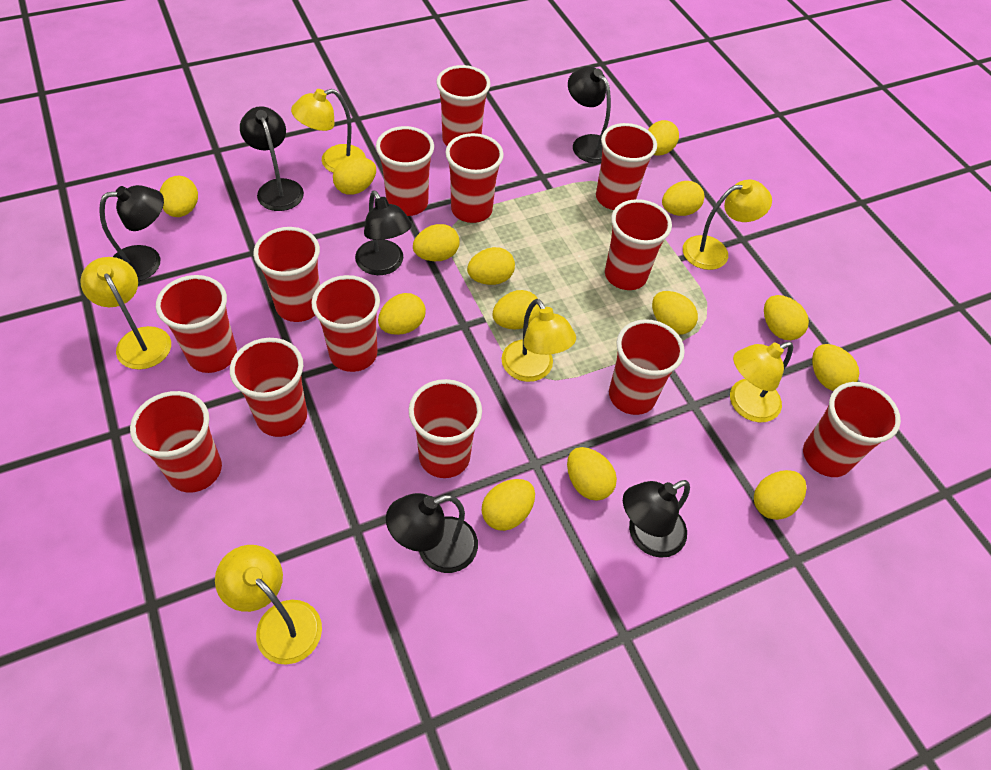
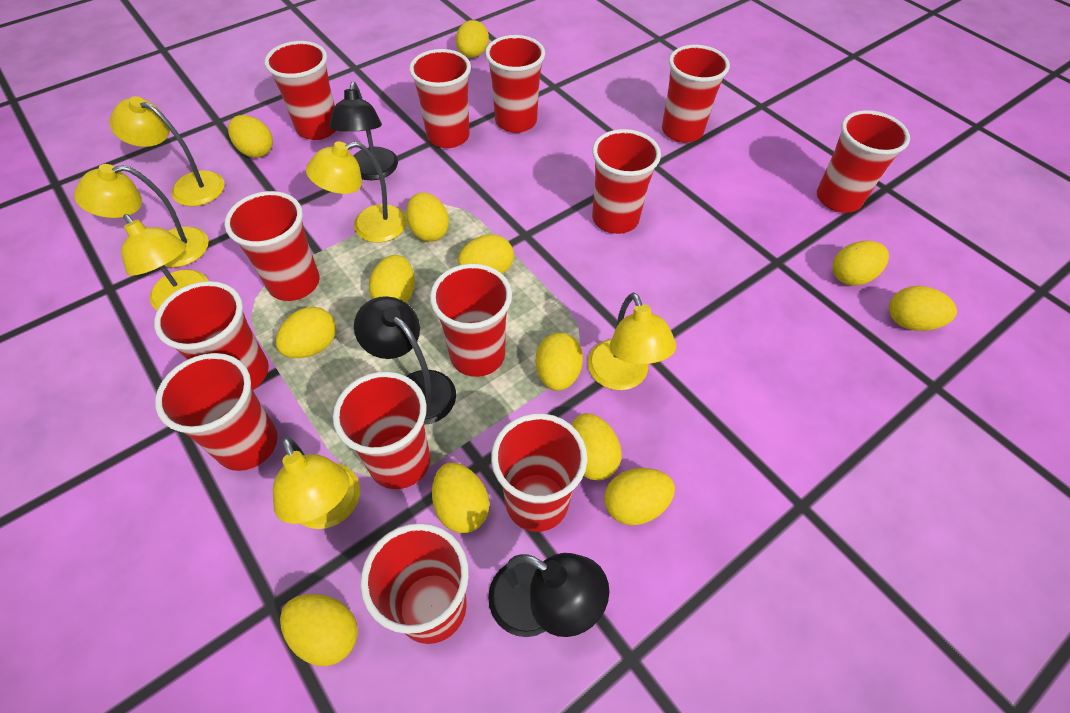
black lamp: 6 -> 3
yellow egg: 14 -> 13

